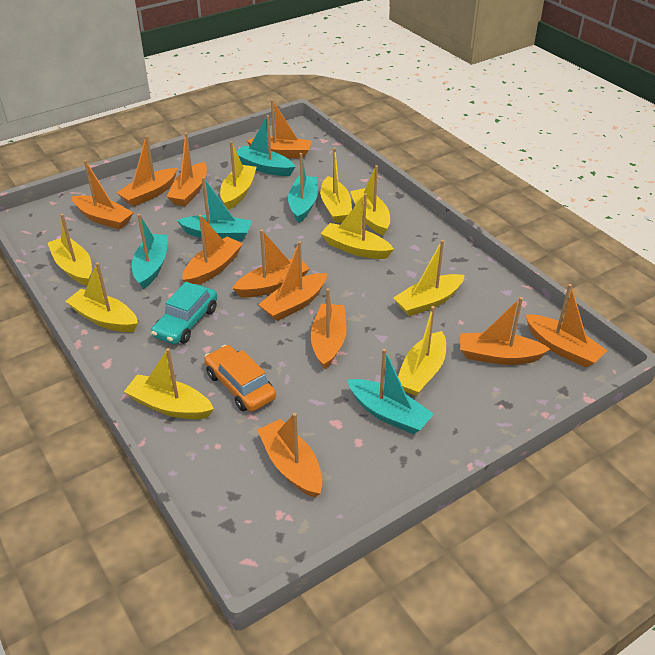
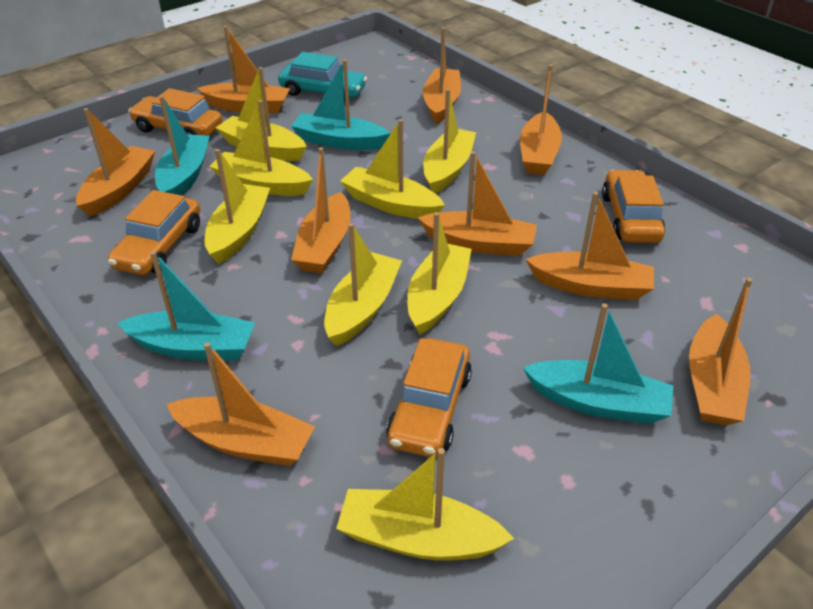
orange boat: 11 -> 9
orange car: 1 -> 4
turquoise boat: 5 -> 4
yellow boat: 9 -> 8

